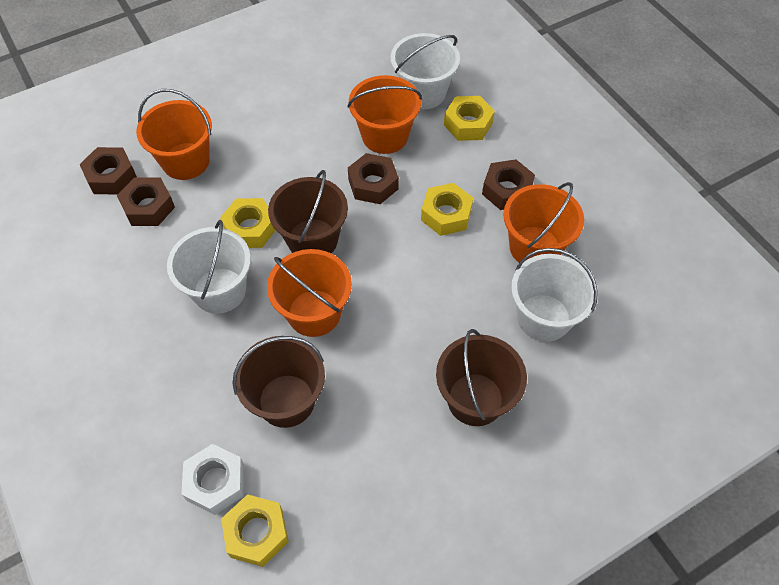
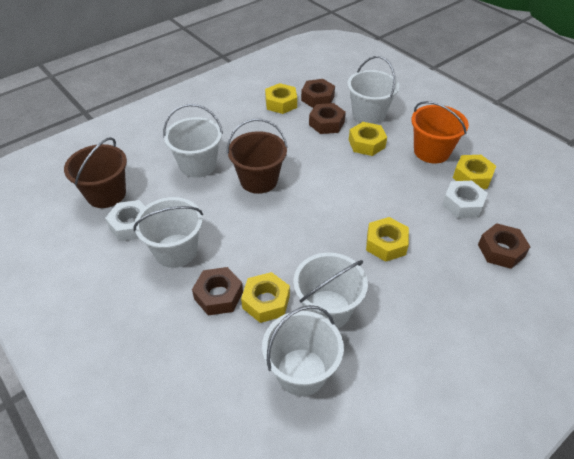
brown bucket: 3 -> 2
orange bucket: 4 -> 1
white bucket: 3 -> 5
white nut: 1 -> 2
yellow nut: 4 -> 5

